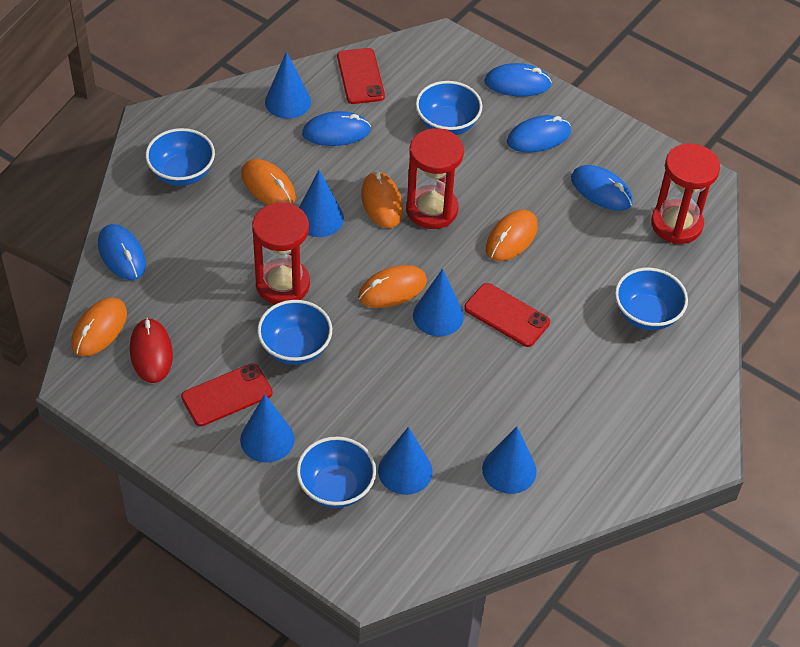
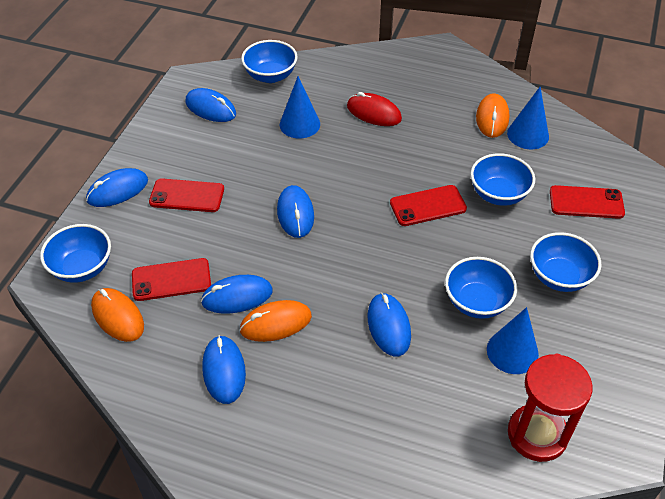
blue cone: 6 -> 3
blue mouse: 5 -> 6
orange mouse: 5 -> 3
red hourglass: 3 -> 1
red phone: 3 -> 4

